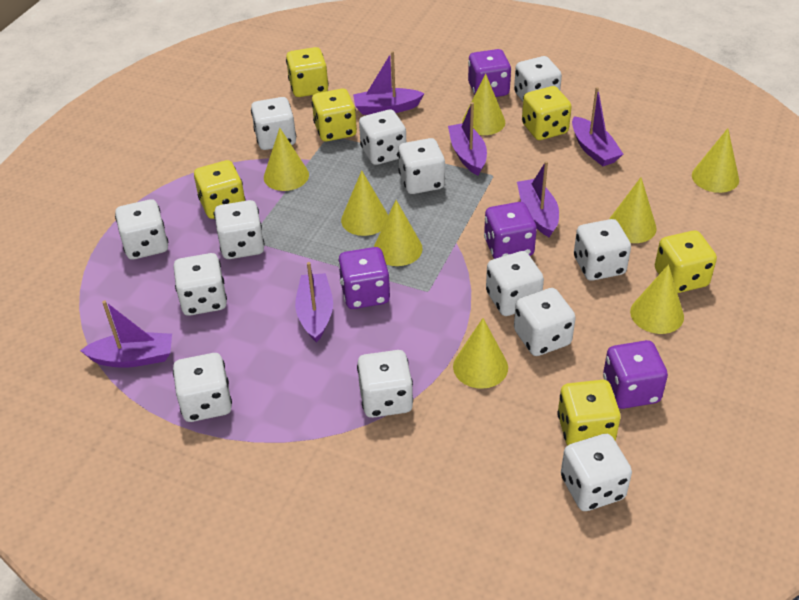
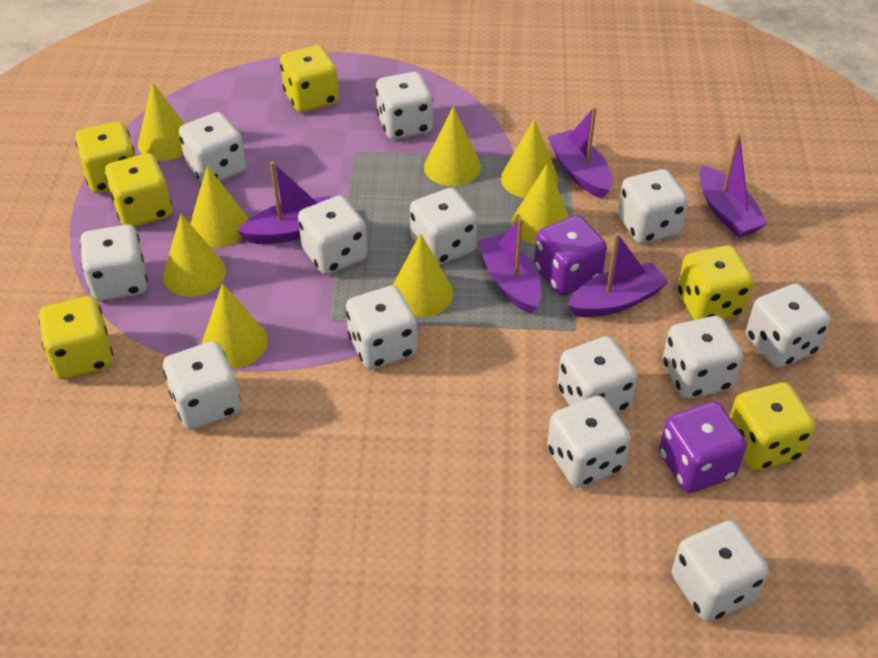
purple boat: 6 -> 5
purple dice: 4 -> 2

